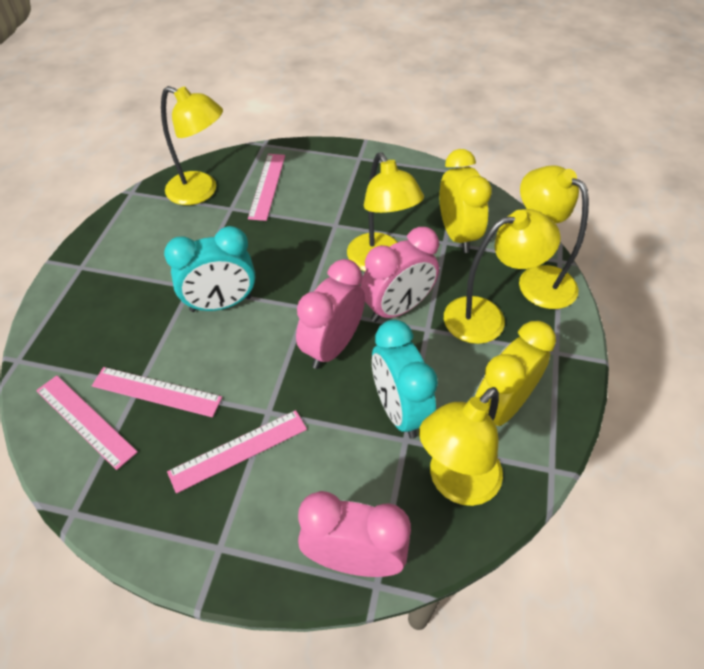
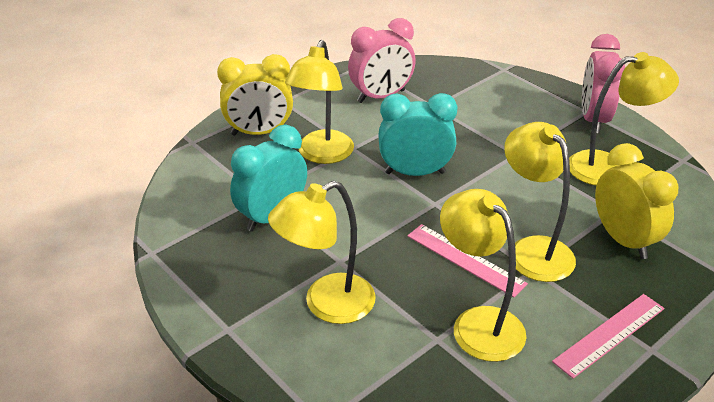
pink clock: 3 -> 2
pink ruler: 4 -> 2

